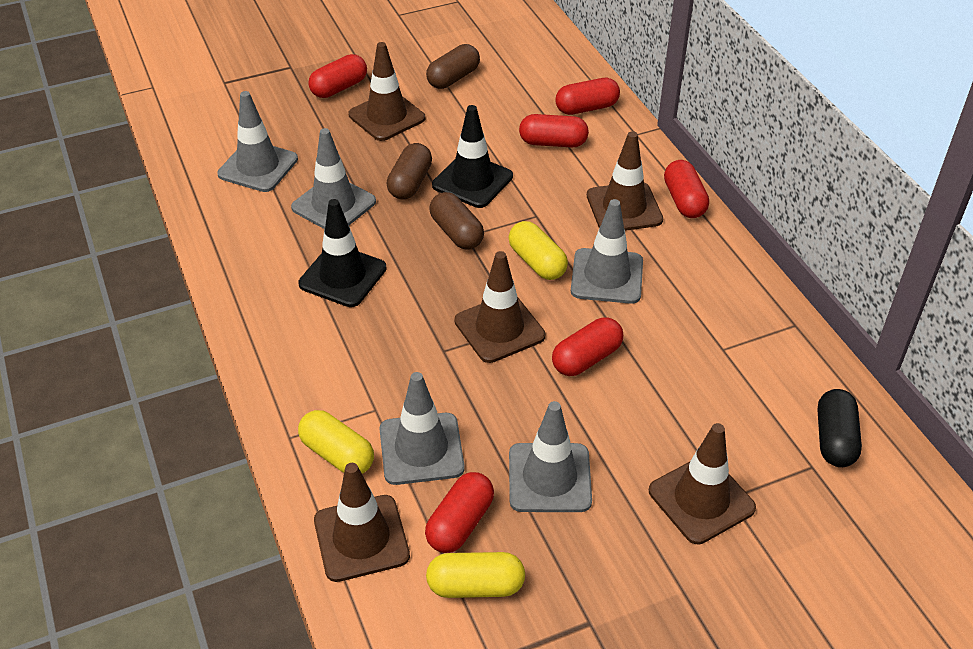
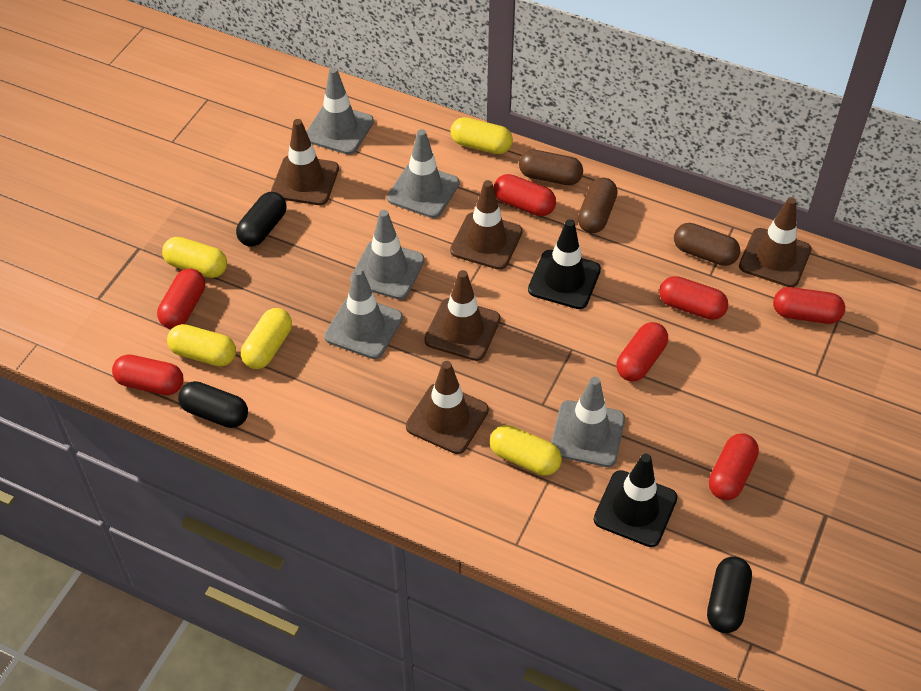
black capsule: 1 -> 3
red capsule: 6 -> 7
yellow capsule: 3 -> 5

